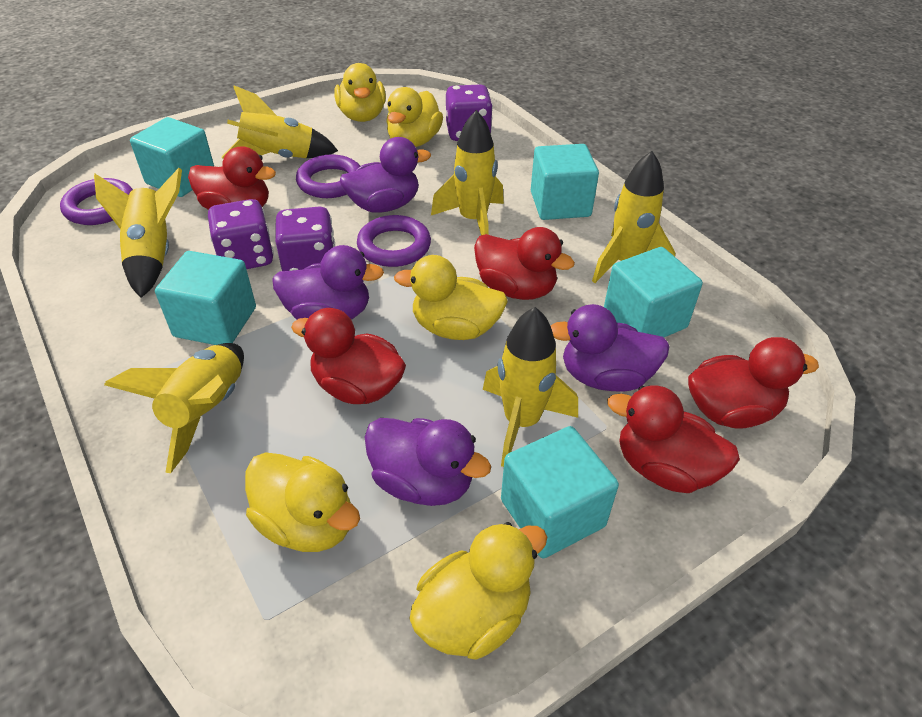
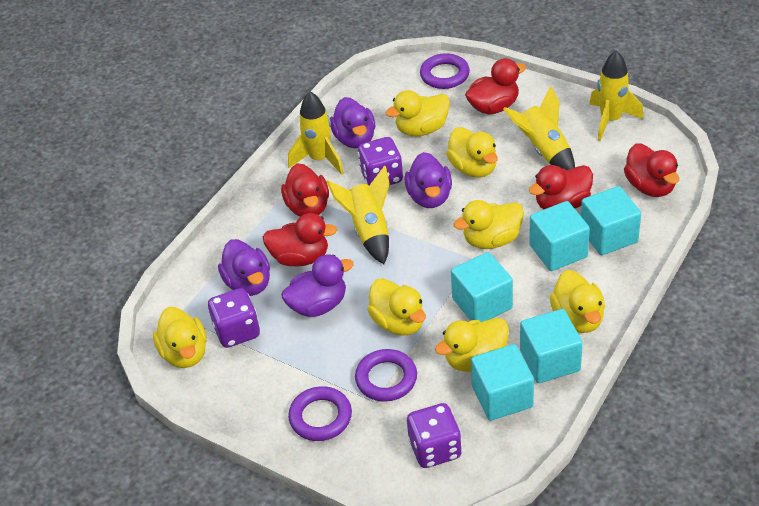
yellow duck: 5 -> 7
yellow rocket: 6 -> 4

